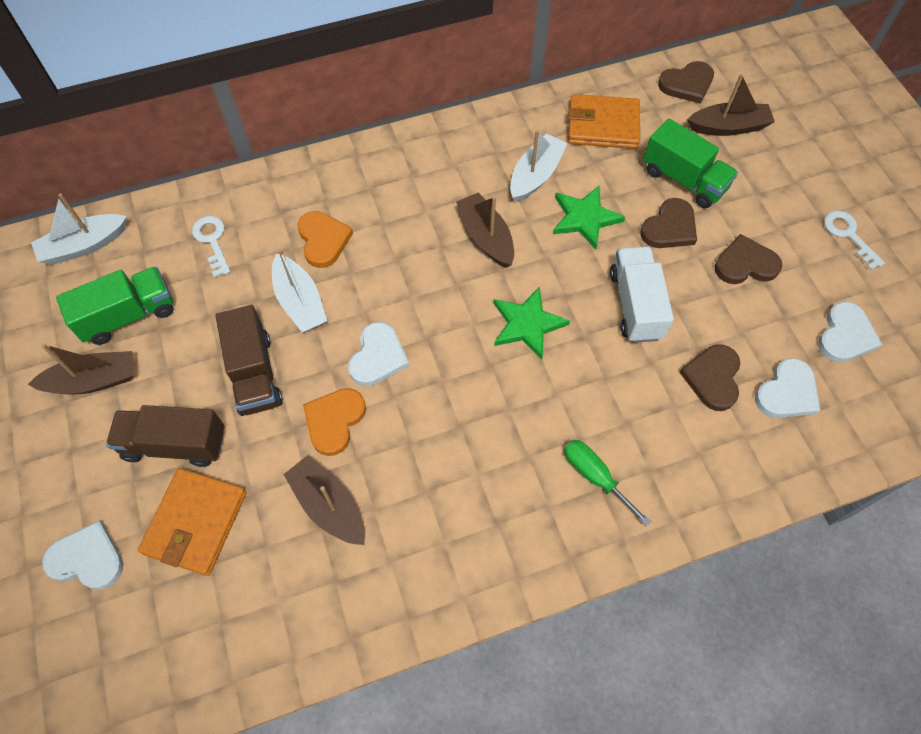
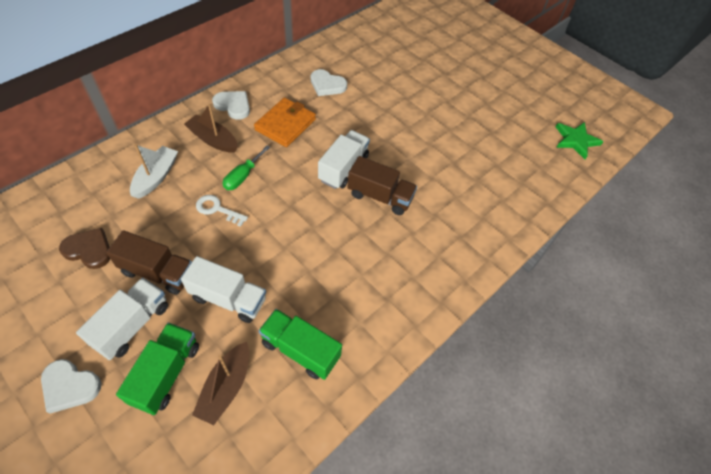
brown boat: 4 -> 2
brown heart: 4 -> 1
green star: 2 -> 1
orange heart: 2 -> 0
orange wallet: 2 -> 1
white boat: 3 -> 1
white heart: 4 -> 3
white key: 2 -> 1
white truck: 1 -> 3

